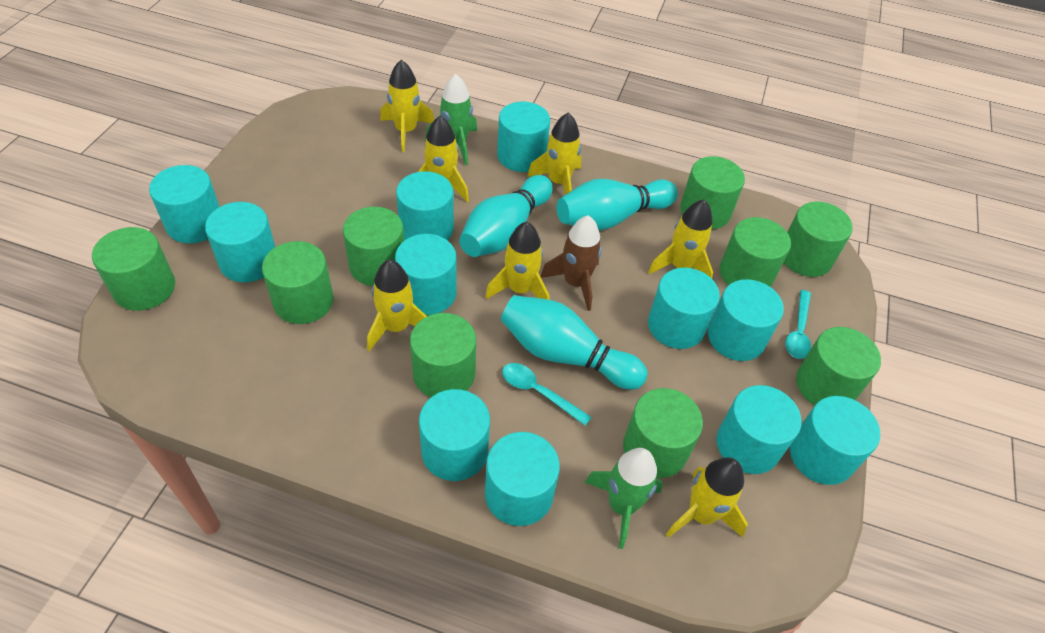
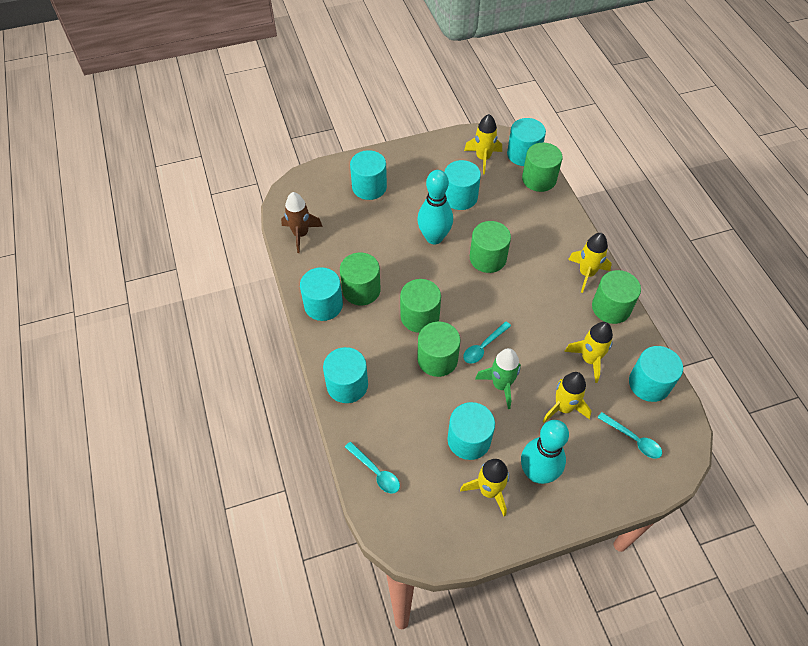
green cylinder: 9 -> 6
green rocket: 2 -> 1
turquoise bowling pin: 3 -> 2
turquoise cylinder: 11 -> 7
turquoise spoon: 2 -> 3
yellow rocket: 7 -> 5

